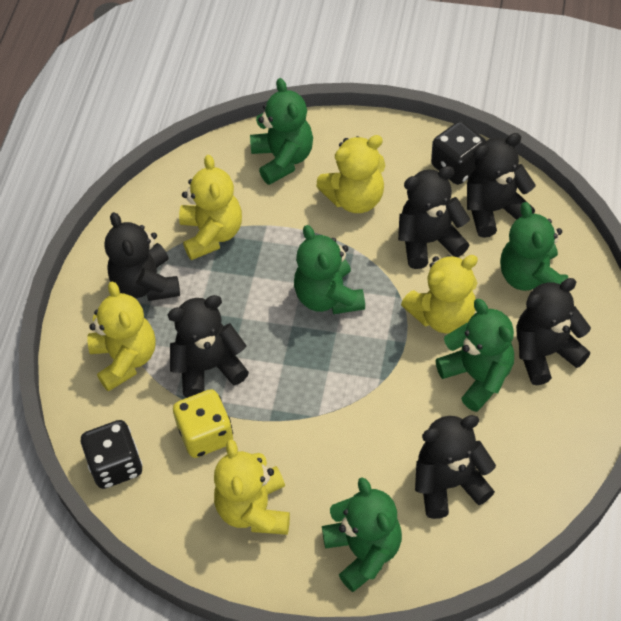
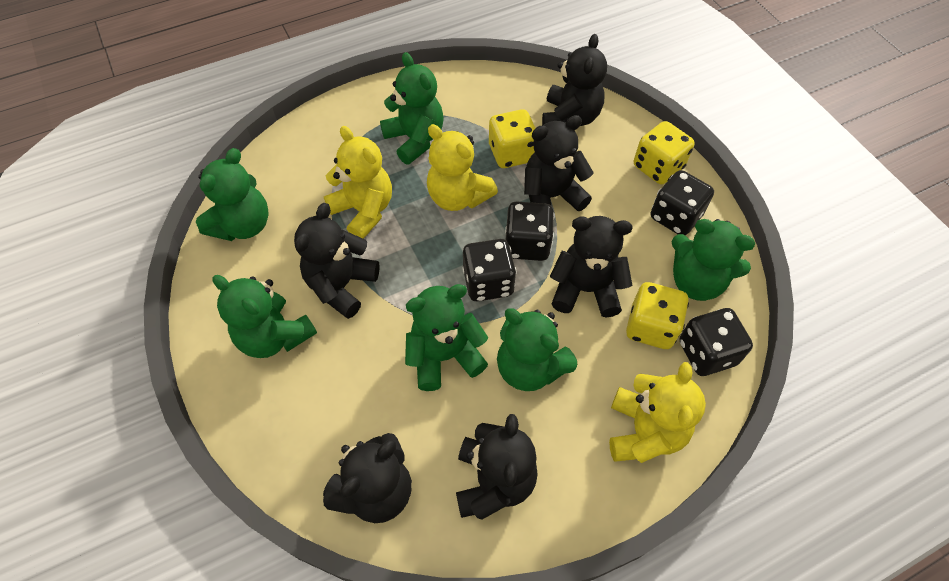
black dice: 2 -> 4
green teddy bear: 5 -> 6
yellow dice: 1 -> 3
yellow teddy bear: 5 -> 3

